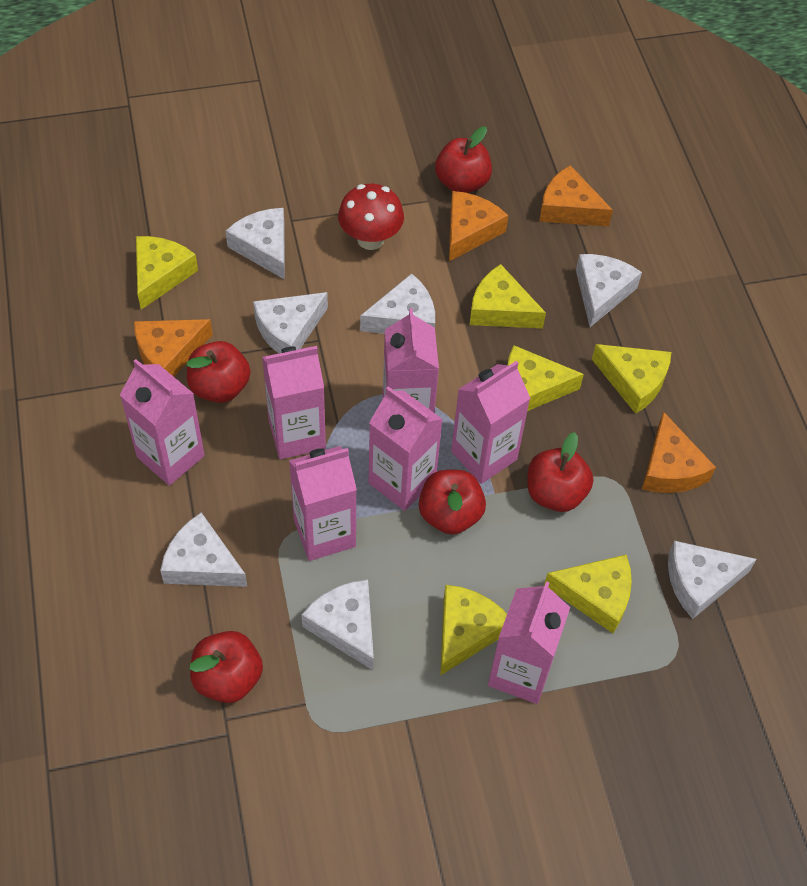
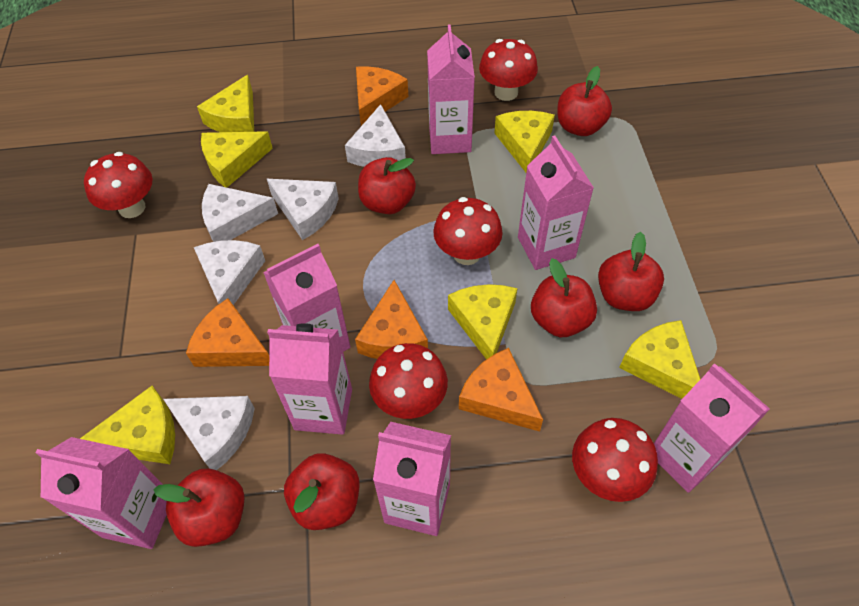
red apple: 5 -> 6
red mushroom: 1 -> 5
white cheese: 7 -> 5

